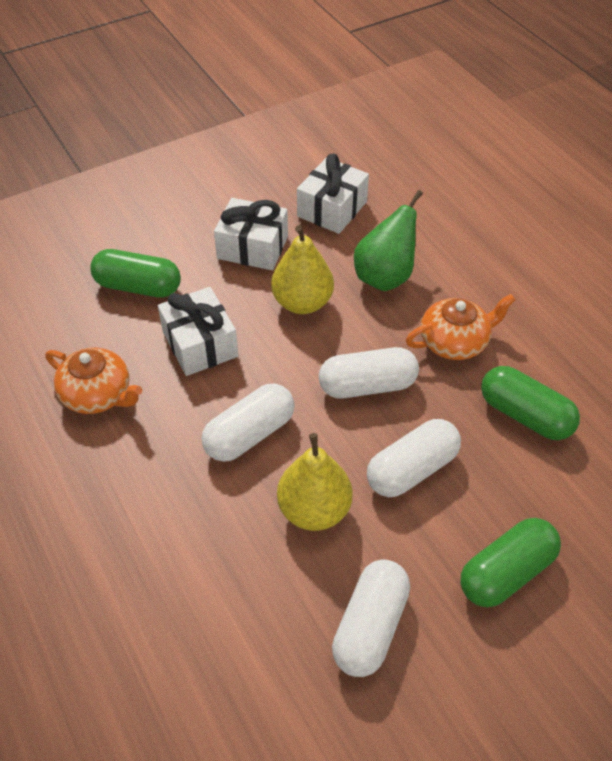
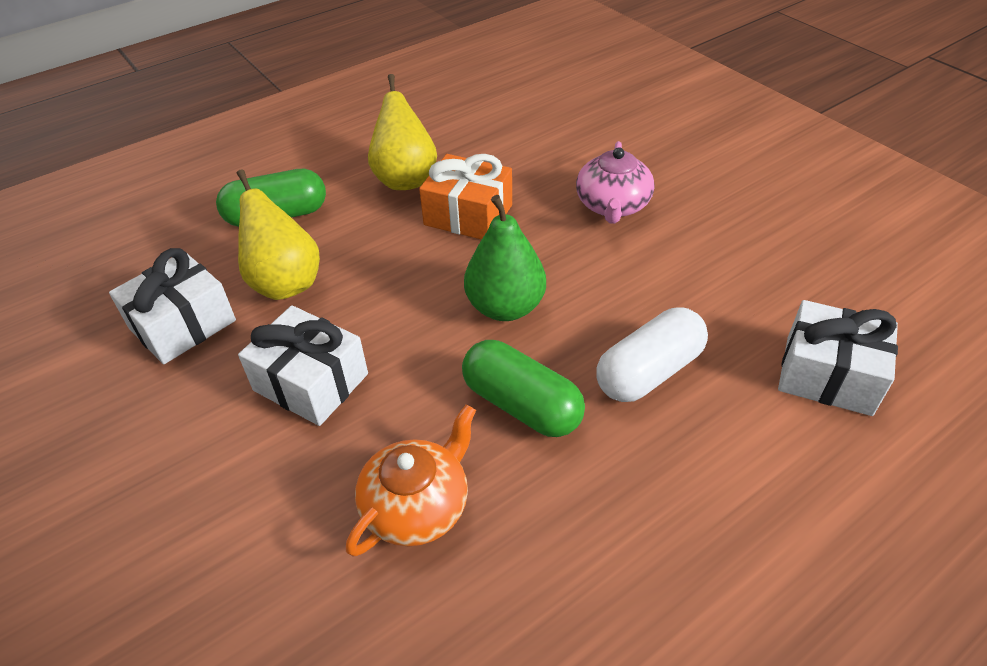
green capsule: 3 -> 2
orange gift: 0 -> 1
orange teapot: 2 -> 1
pink teapot: 0 -> 1
white capsule: 4 -> 1

